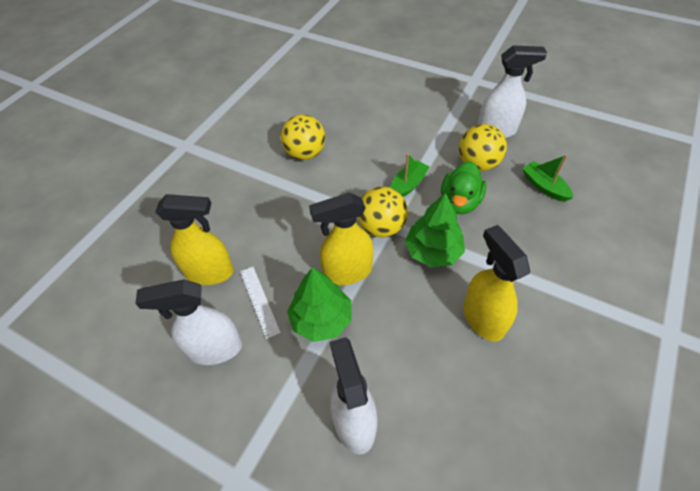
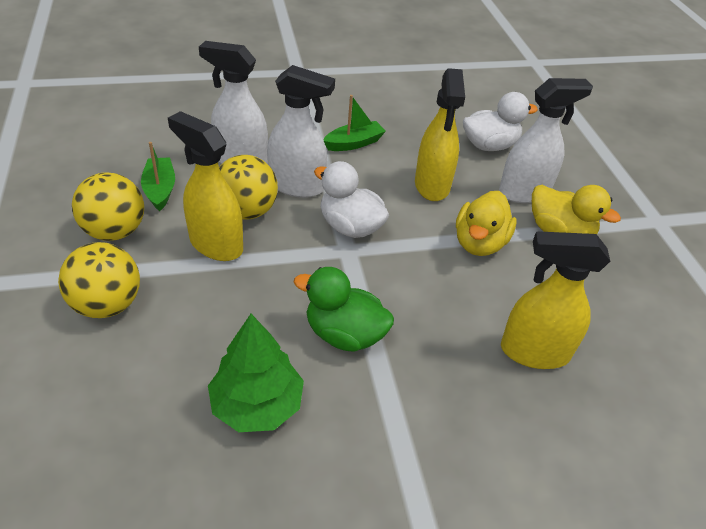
green tree: 2 -> 1
white duck: 0 -> 2
white ruler: 1 -> 0
yellow duck: 0 -> 2

